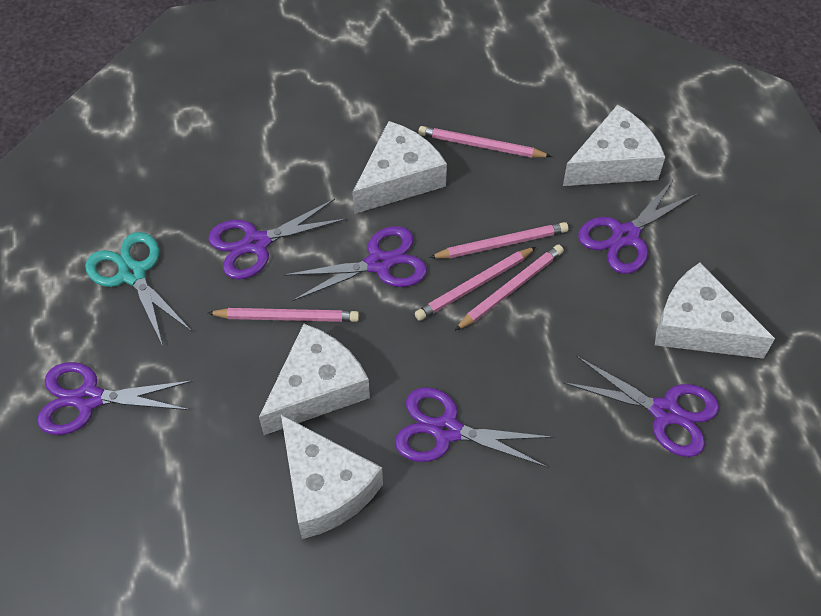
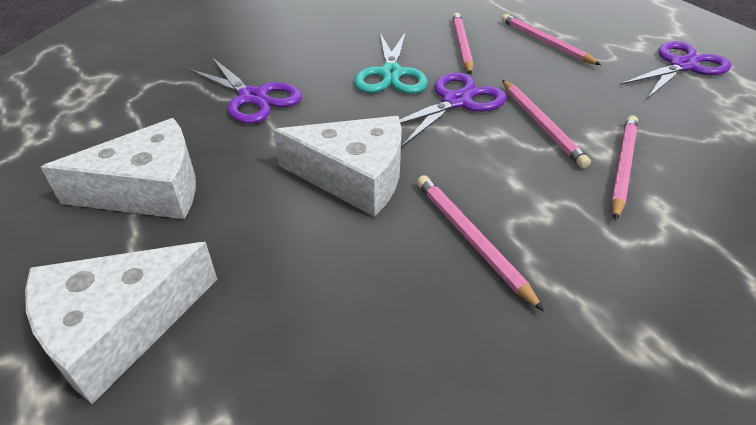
purple scissors: 6 -> 3
white cheese: 5 -> 3

